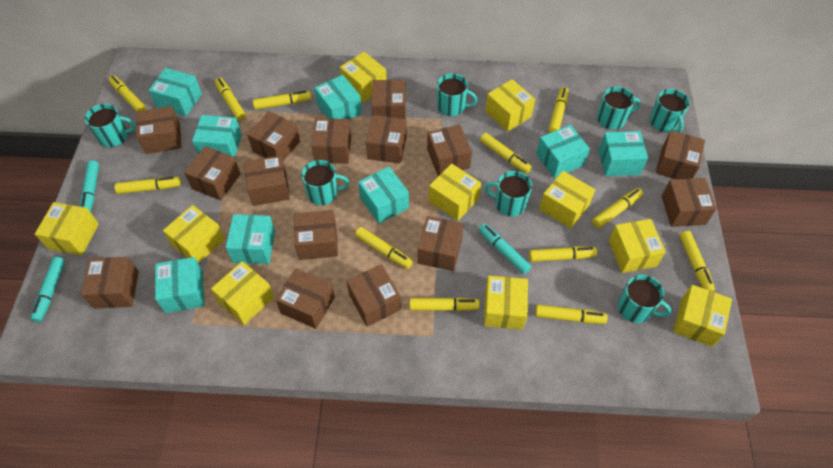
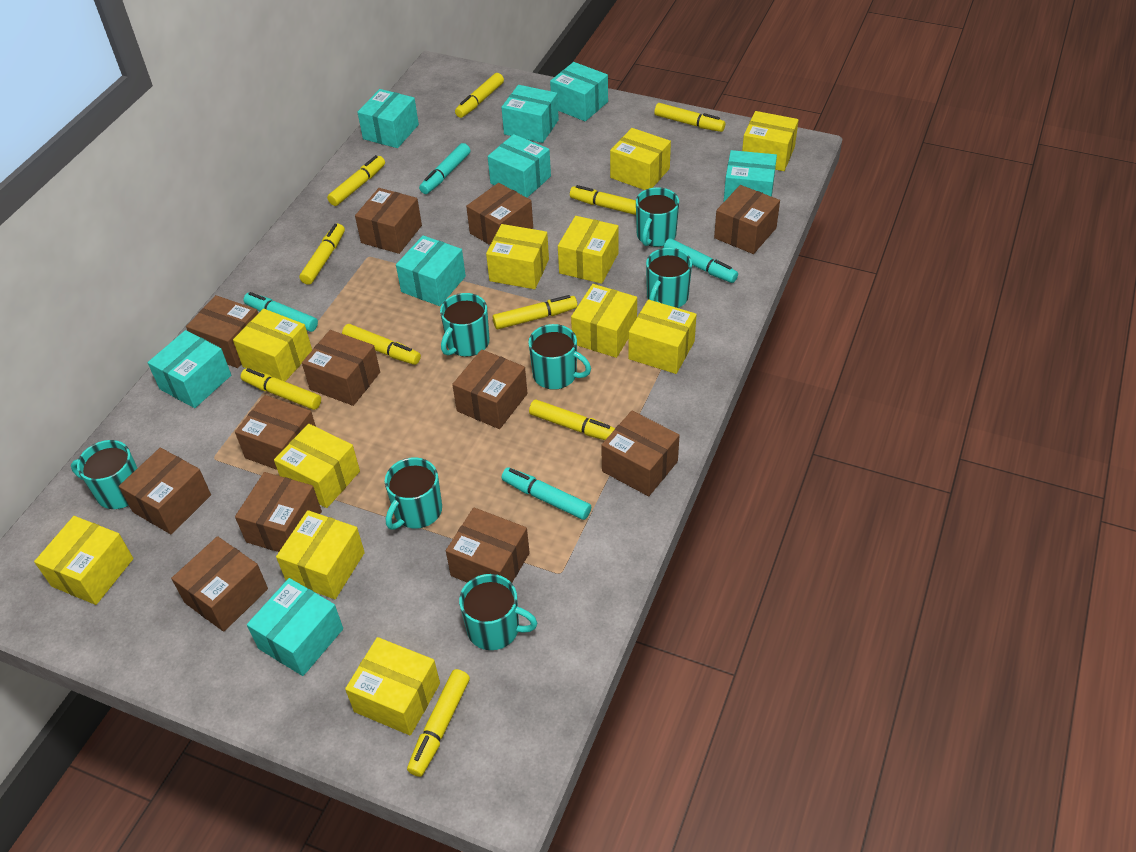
brown box: 15 -> 12
turquoise marker: 3 -> 4
yellow box: 10 -> 11
yellow marker: 12 -> 10

